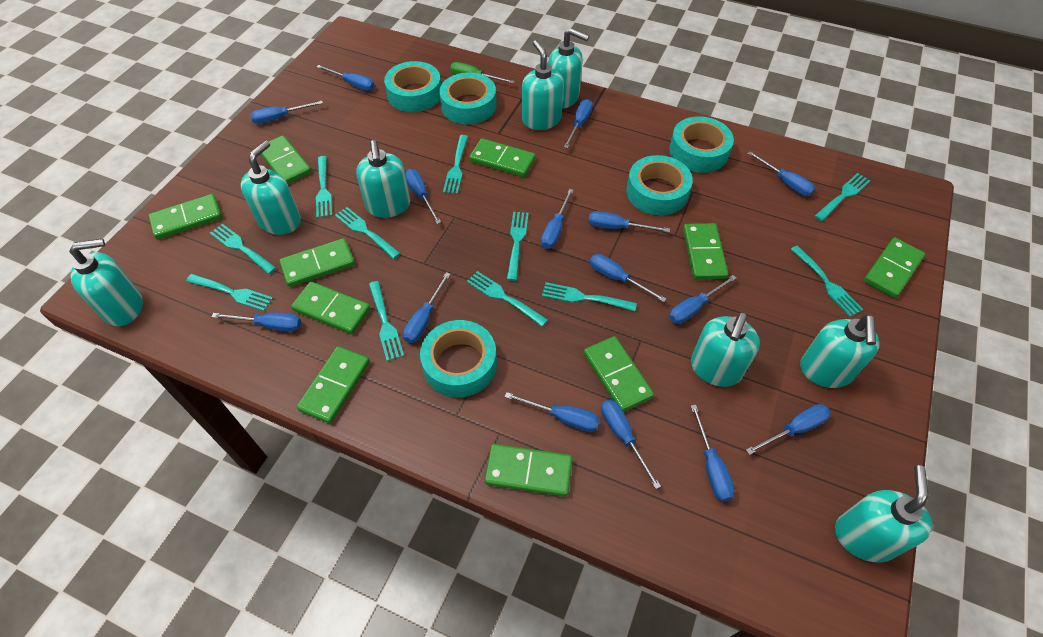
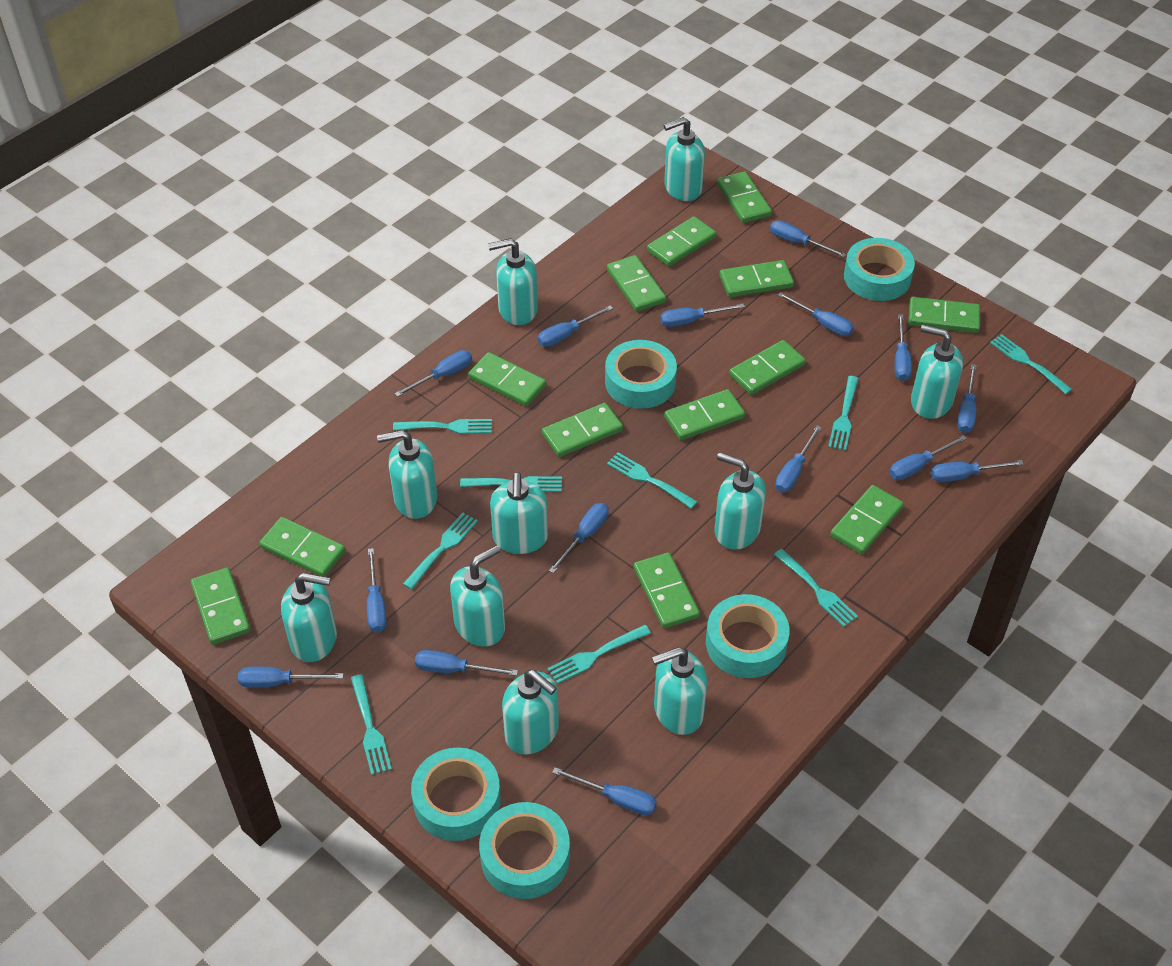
green domino: 10 -> 13
green screwdriver: 1 -> 0
turquoise fork: 11 -> 9
turquoise soap dispenser: 8 -> 10

